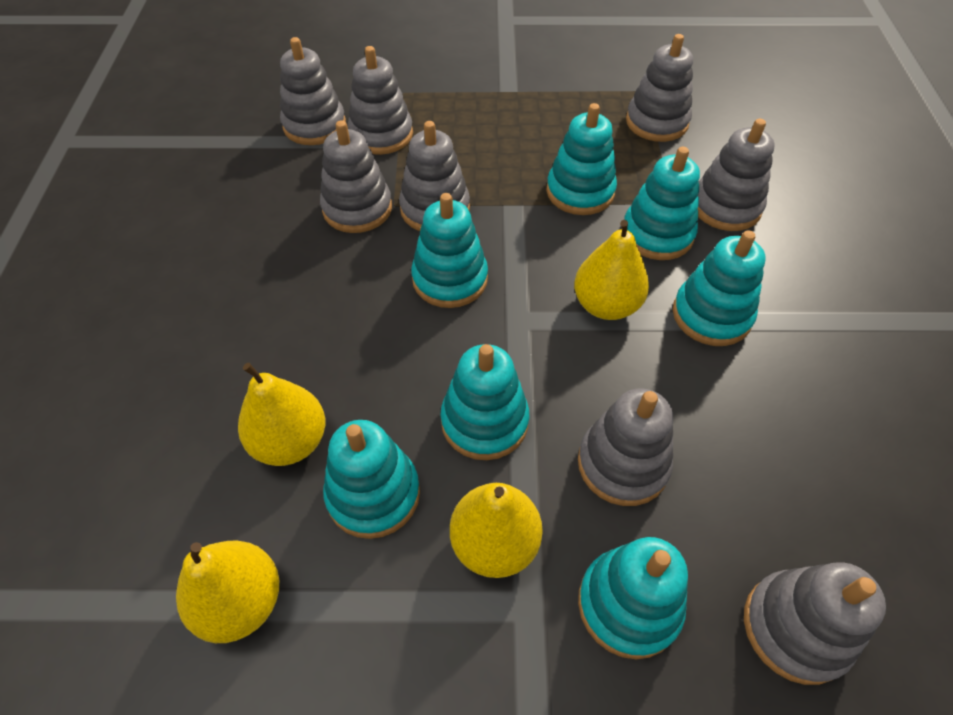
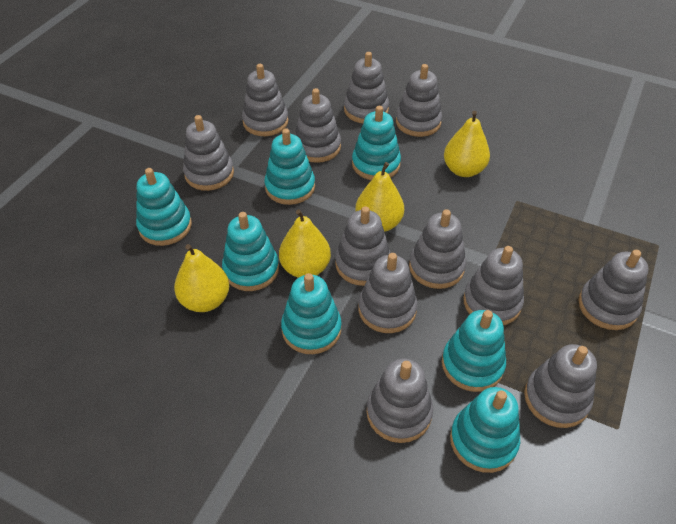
grey stacking toy: 8 -> 12

